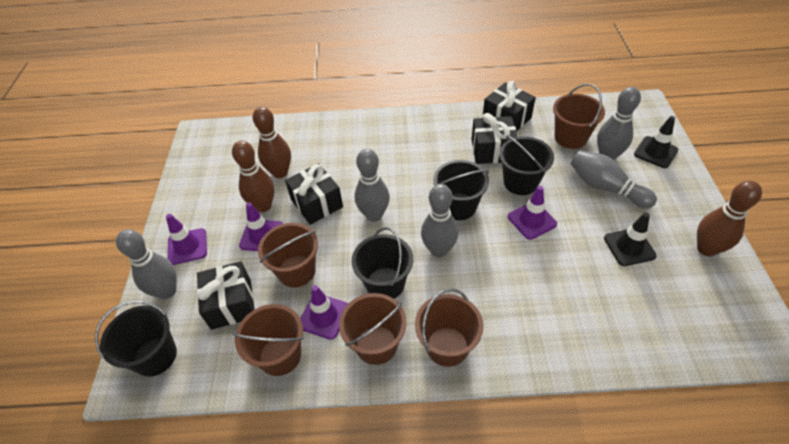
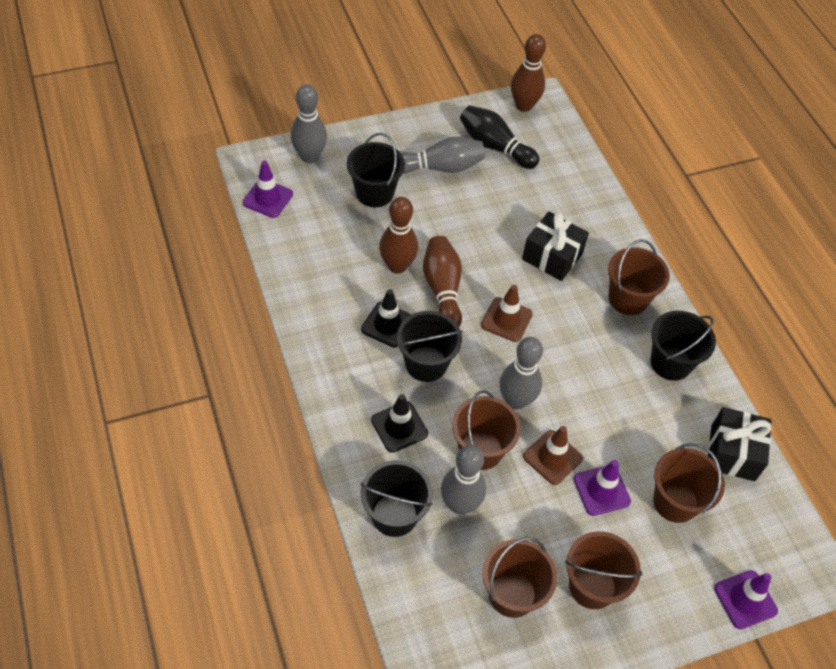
black bowling pin: 0 -> 1
black gift: 4 -> 2
brown traffic cone: 0 -> 2
grey bowling pin: 5 -> 4
purple traffic cone: 4 -> 3

